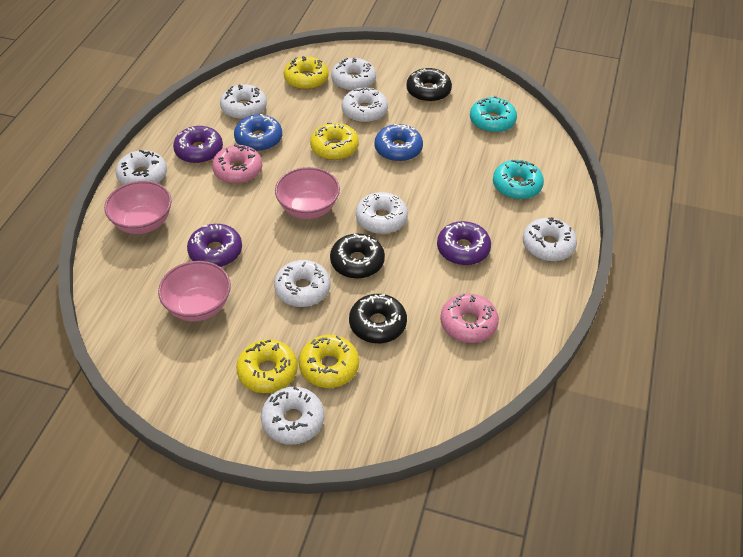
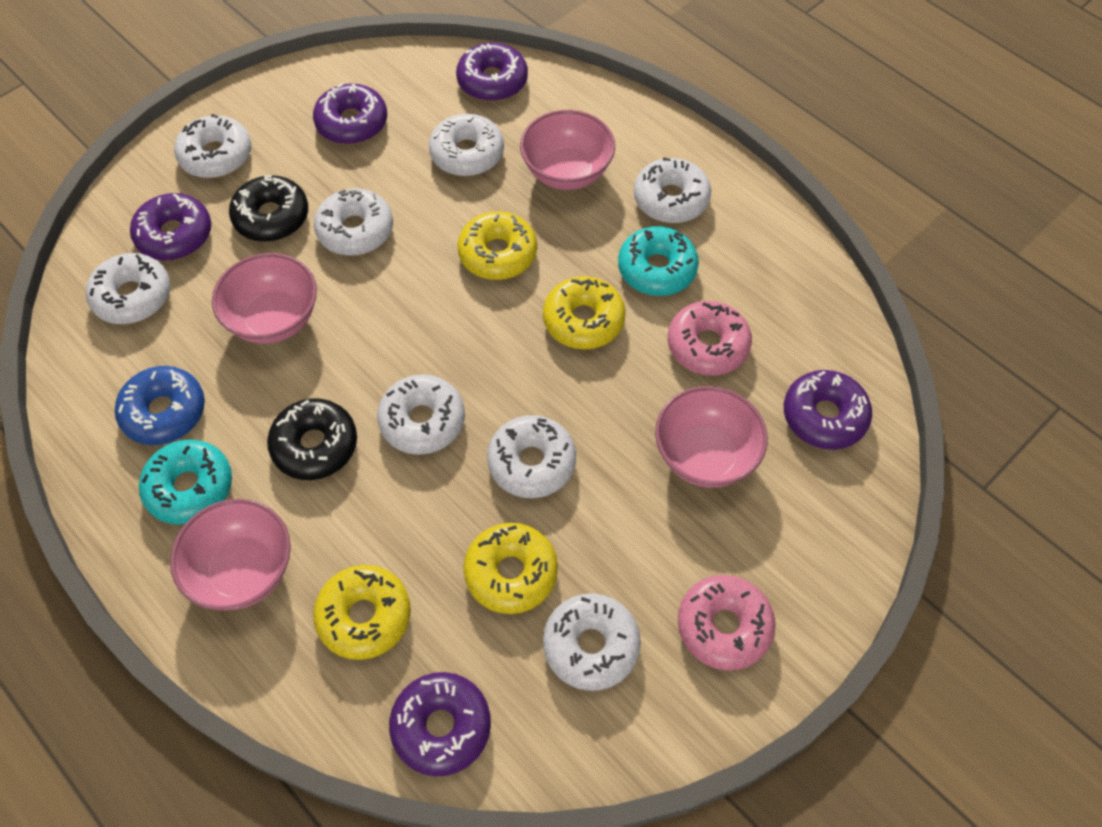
black donut: 3 -> 2
blue donut: 2 -> 1
pink bowl: 3 -> 4
purple donut: 3 -> 5

